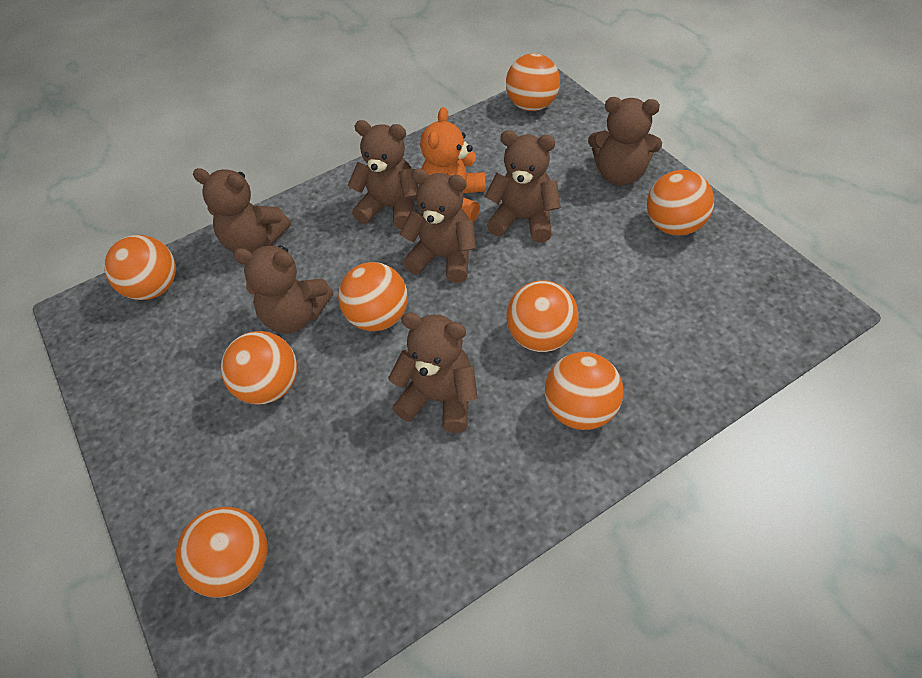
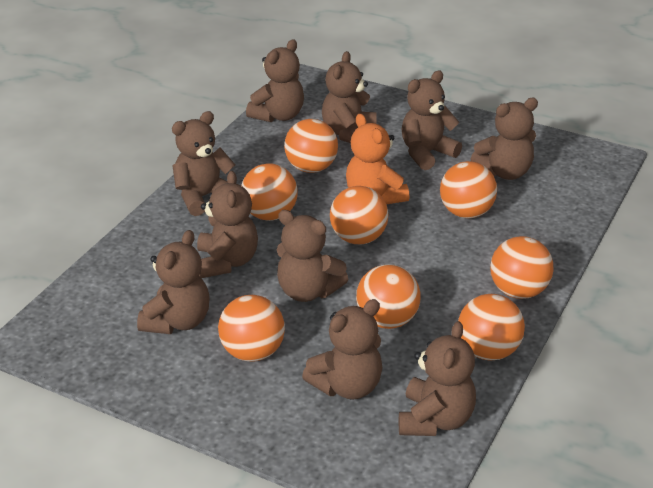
brown teddy bear: 7 -> 10

